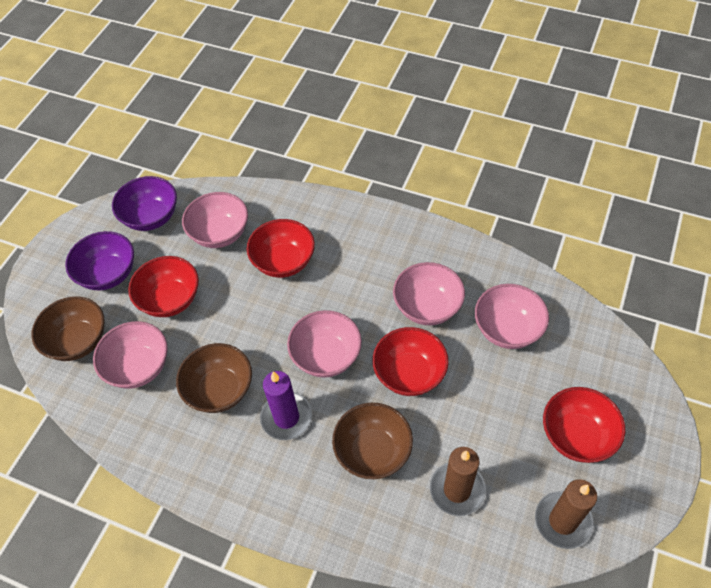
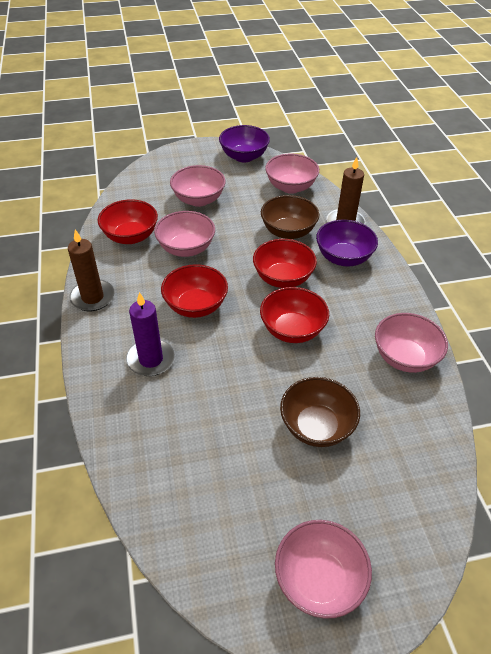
brown bowl: 3 -> 2

